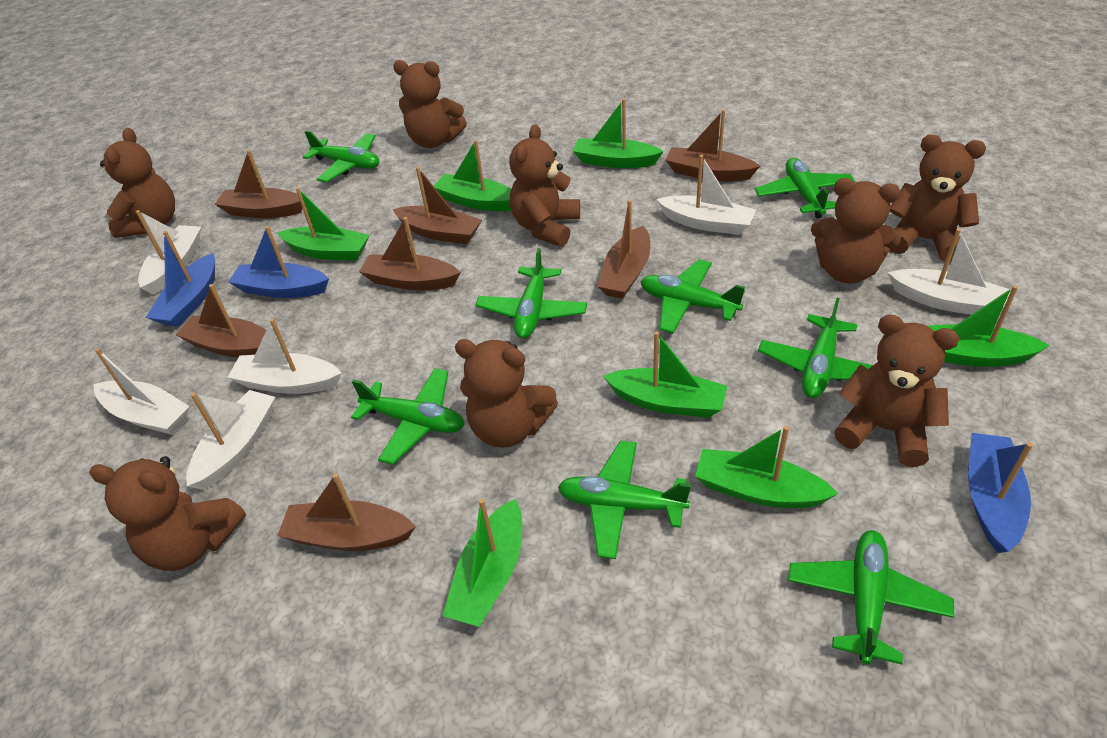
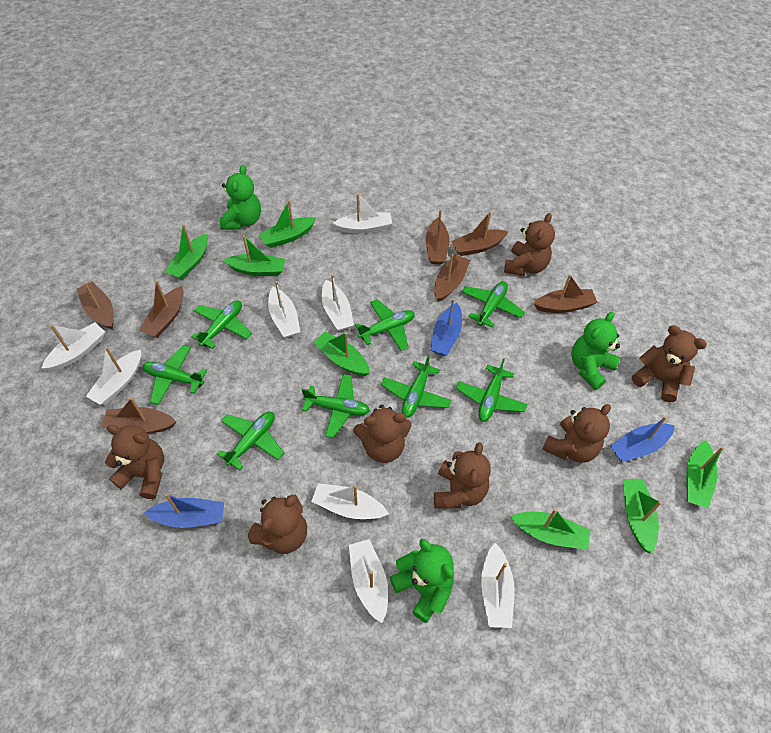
brown teddy bear: 8 -> 7
green teddy bear: 0 -> 3
white boat: 6 -> 8

